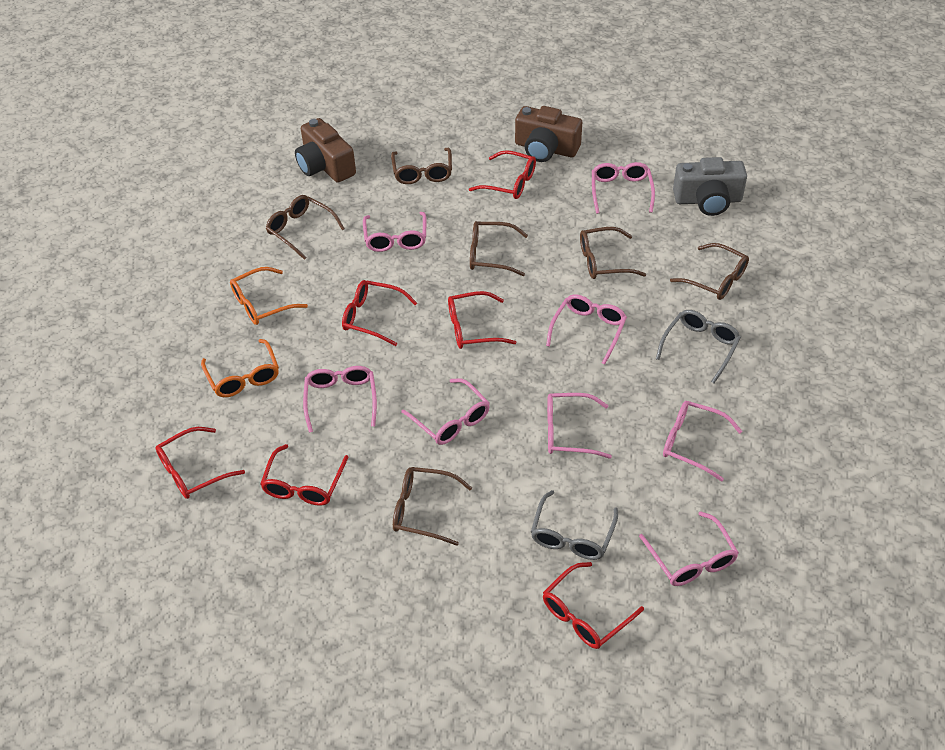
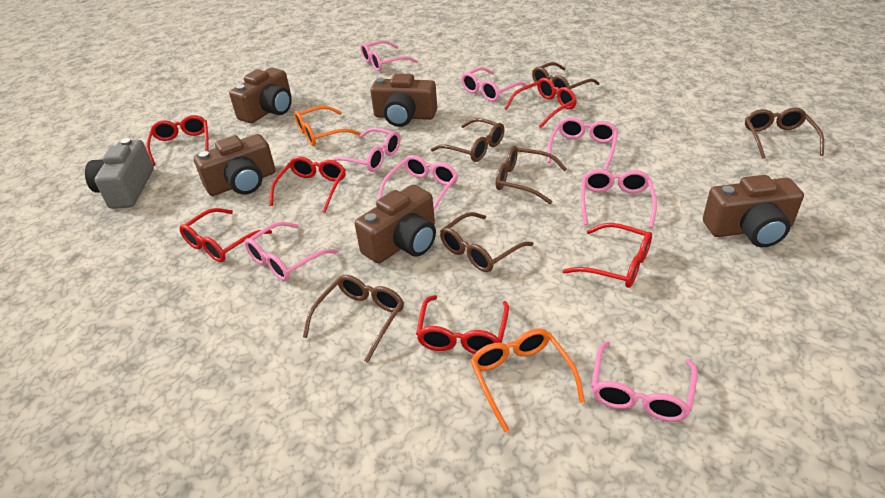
brown camera: 2 -> 5
grey glasses: 2 -> 0

